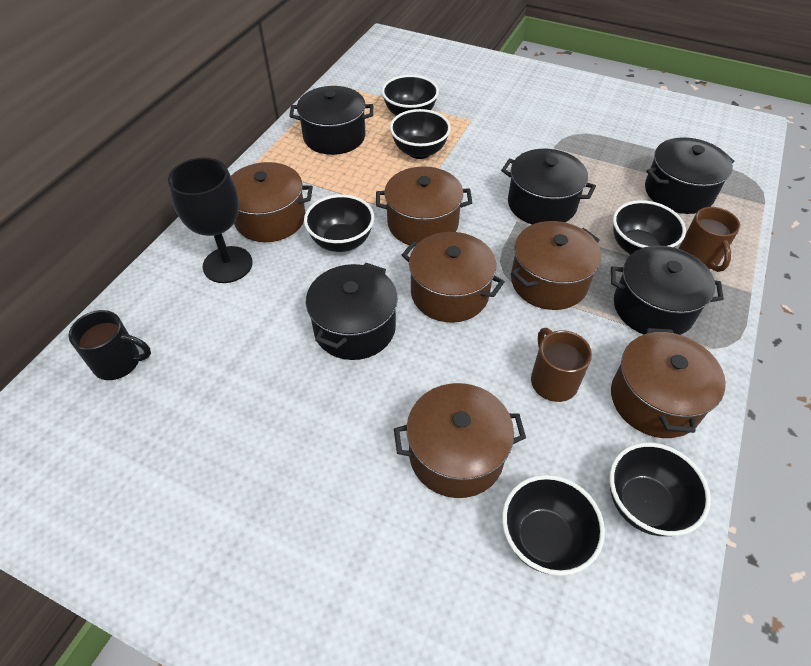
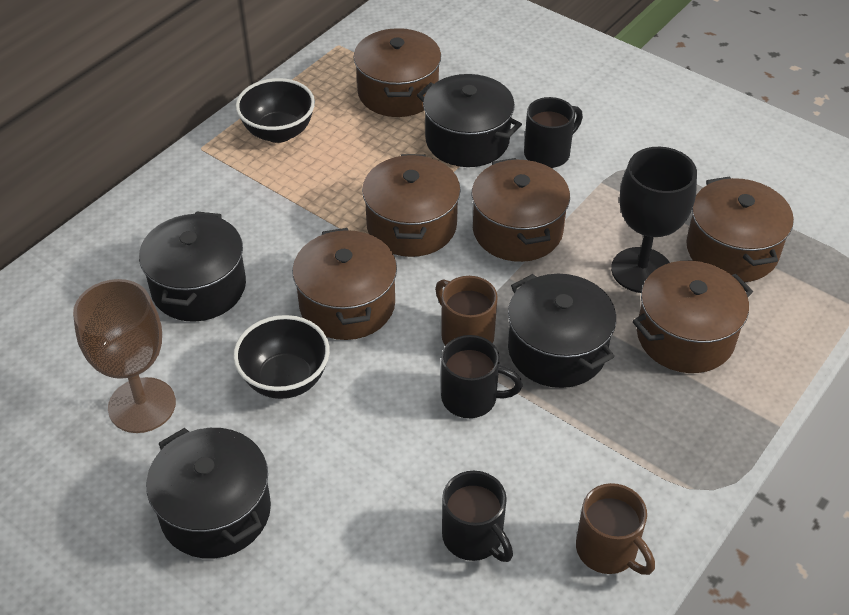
black bowl: 6 -> 2
black mug: 1 -> 3
black pot: 5 -> 4
brown goblet: 0 -> 1

